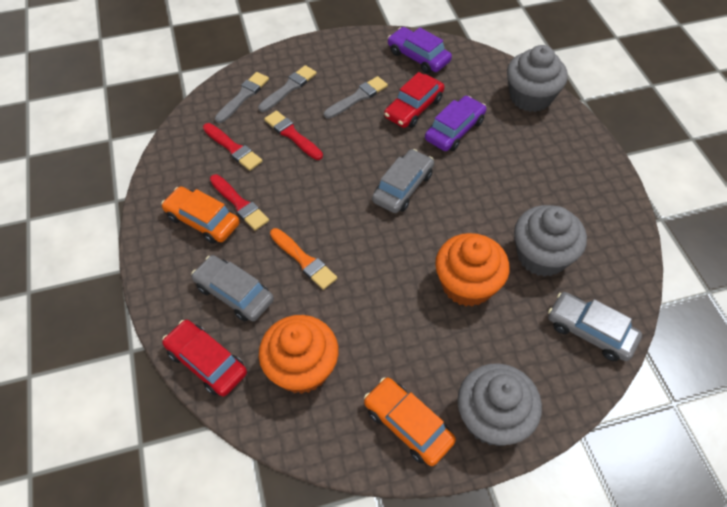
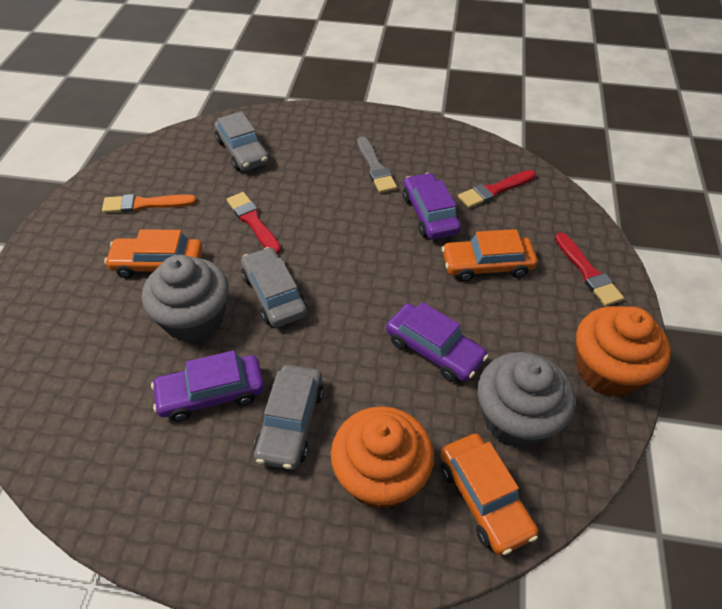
grey brush: 3 -> 1
grey cupcake: 3 -> 2
orange car: 2 -> 3
purple car: 2 -> 3
red car: 2 -> 0

